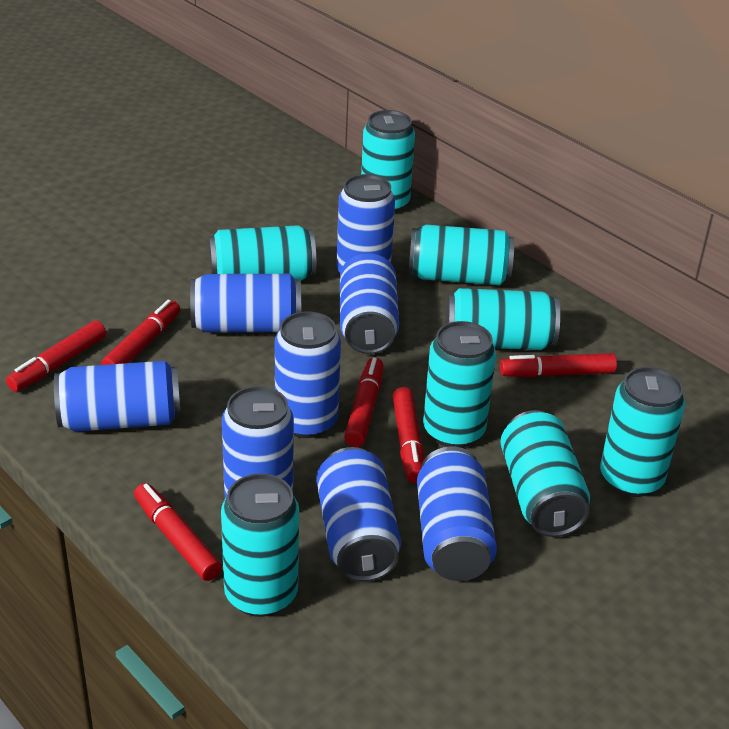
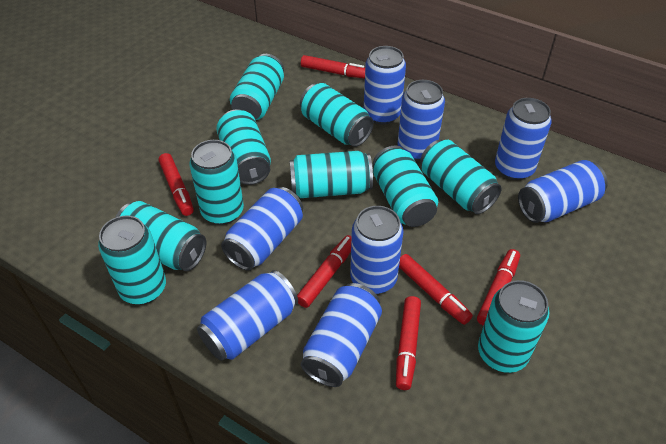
turquoise can: 8 -> 10

